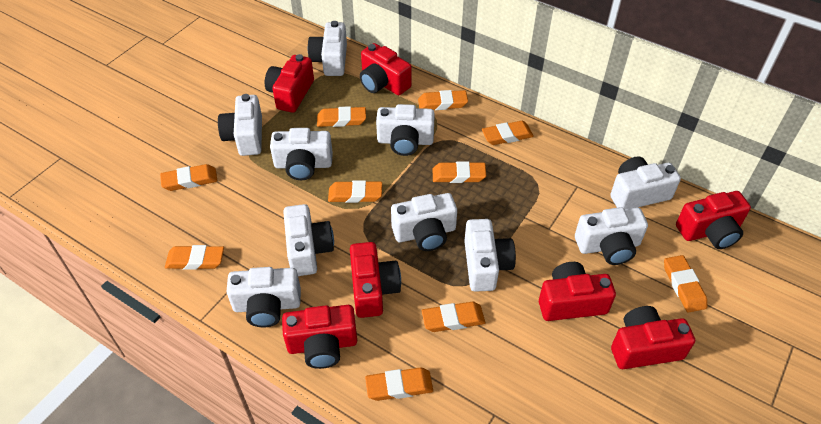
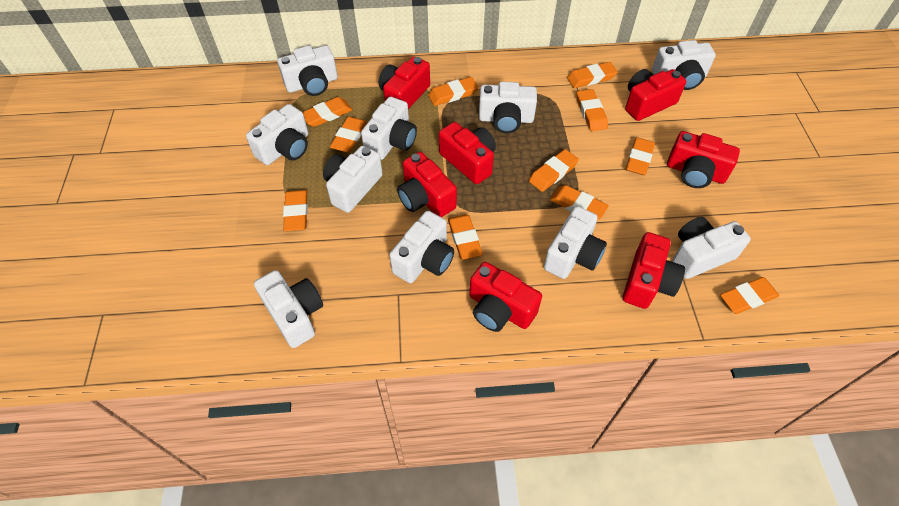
orange eraser: 10 -> 11

